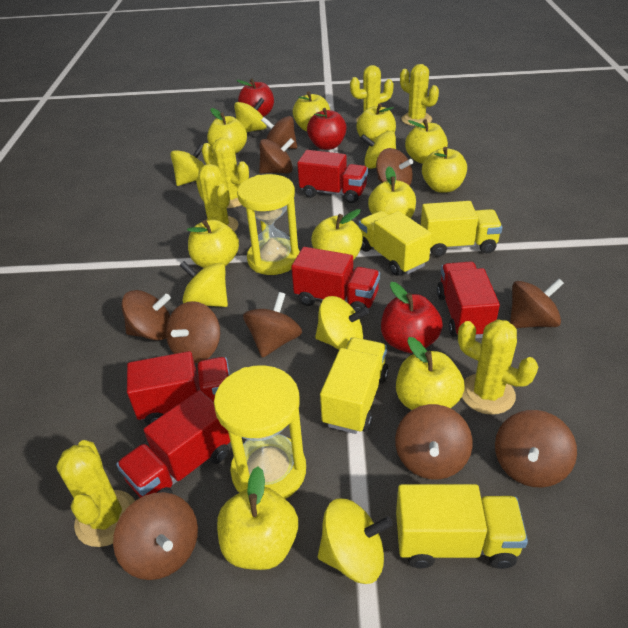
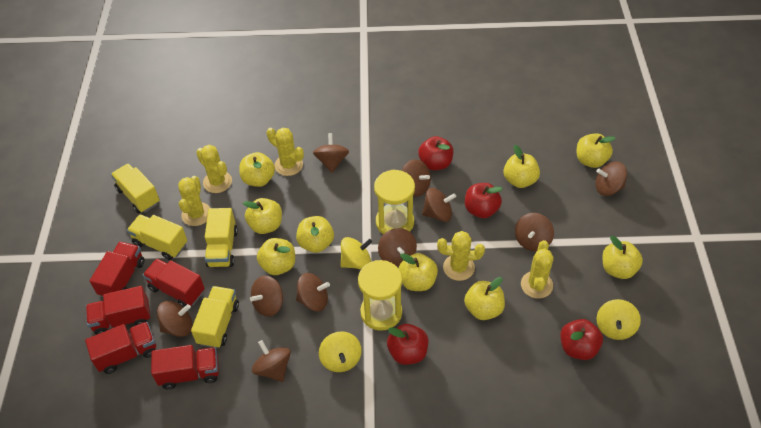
red apple: 3 -> 4
yellow apple: 10 -> 9
yellow cactus: 6 -> 5
yellow spinning top: 6 -> 3

